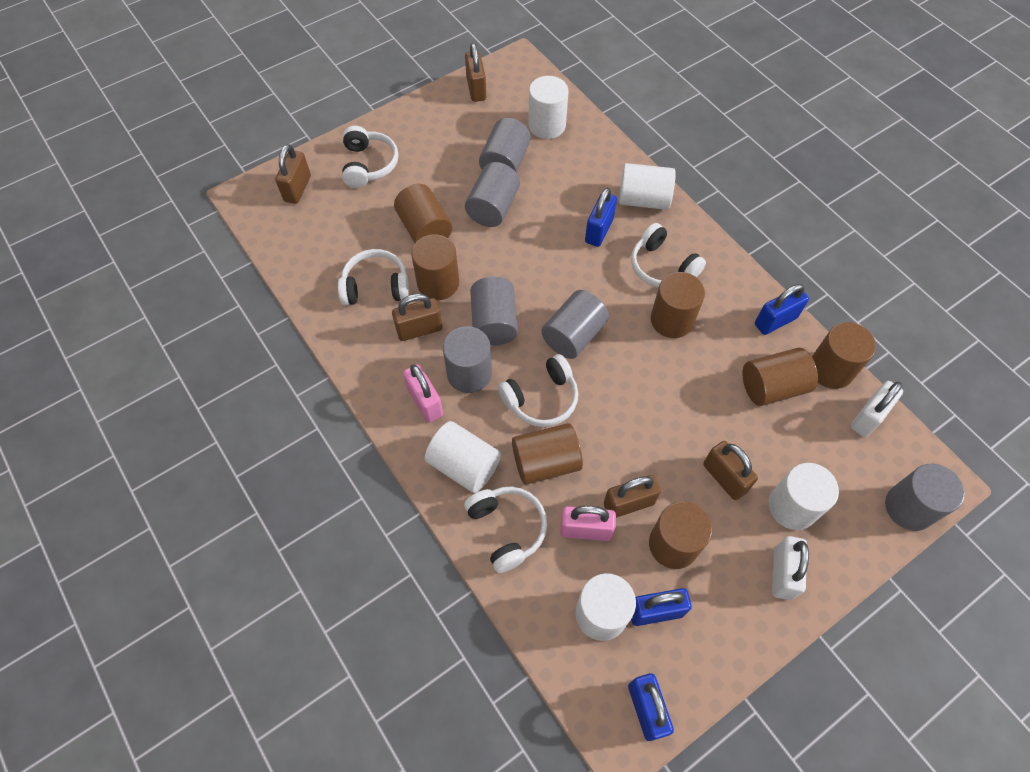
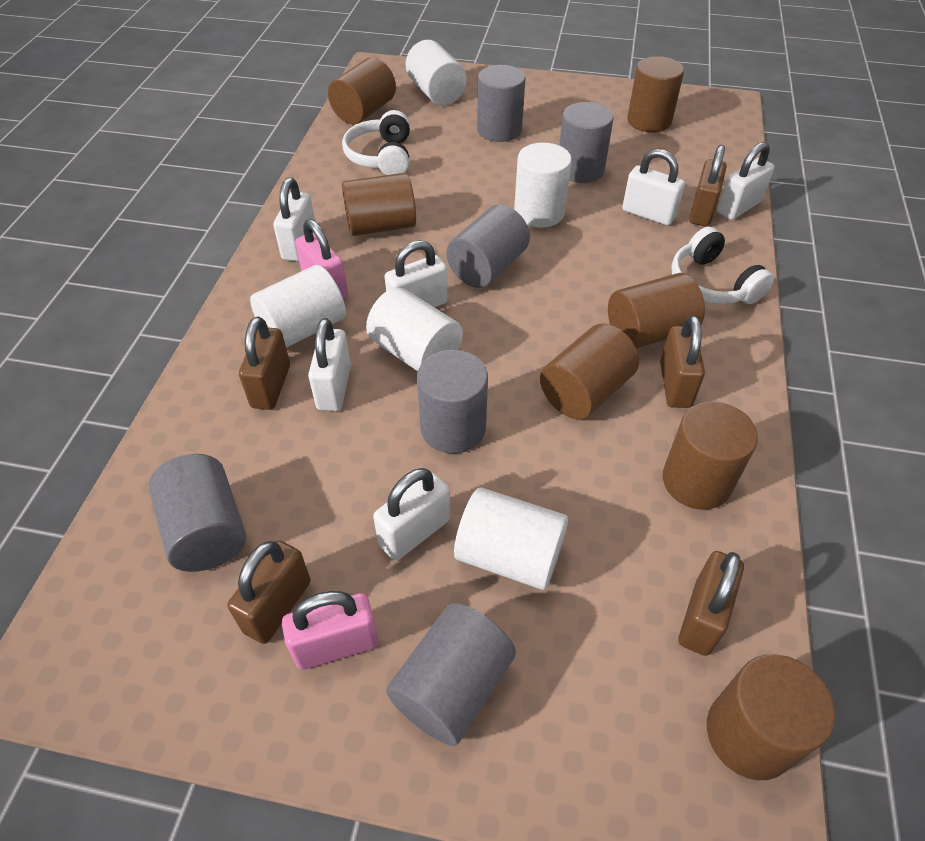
blue padlock: 4 -> 0
white headphones: 5 -> 2
white padlock: 2 -> 6

